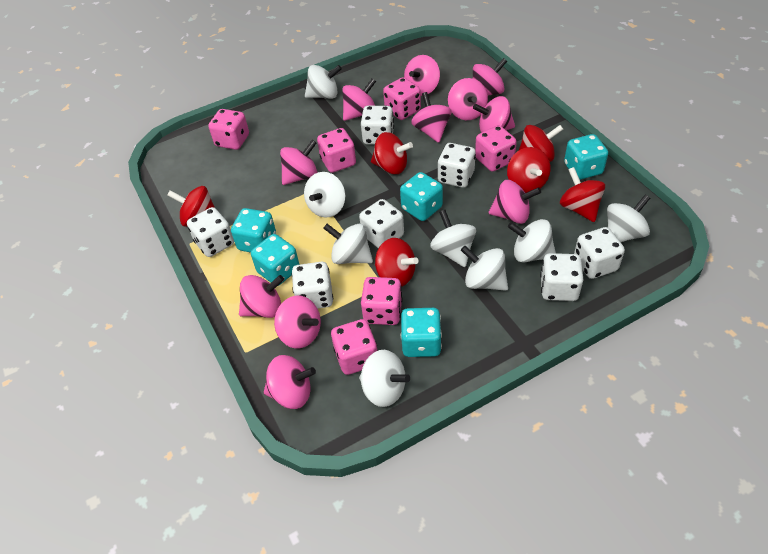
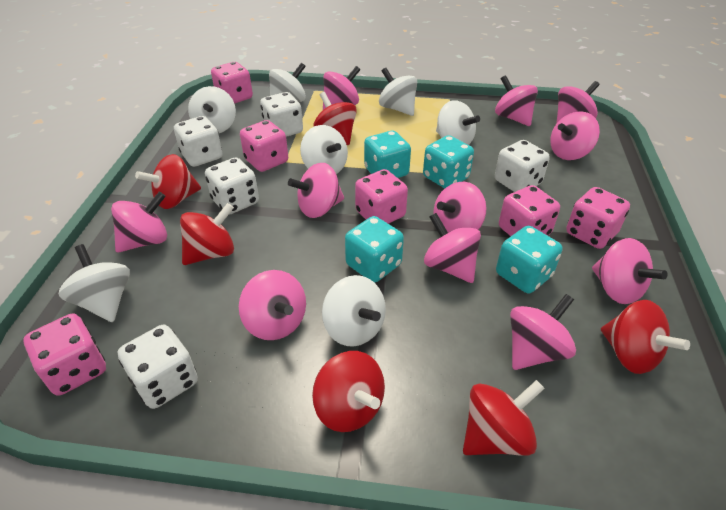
turquoise dice: 5 -> 4
white dice: 7 -> 5
white spinning top: 8 -> 7

